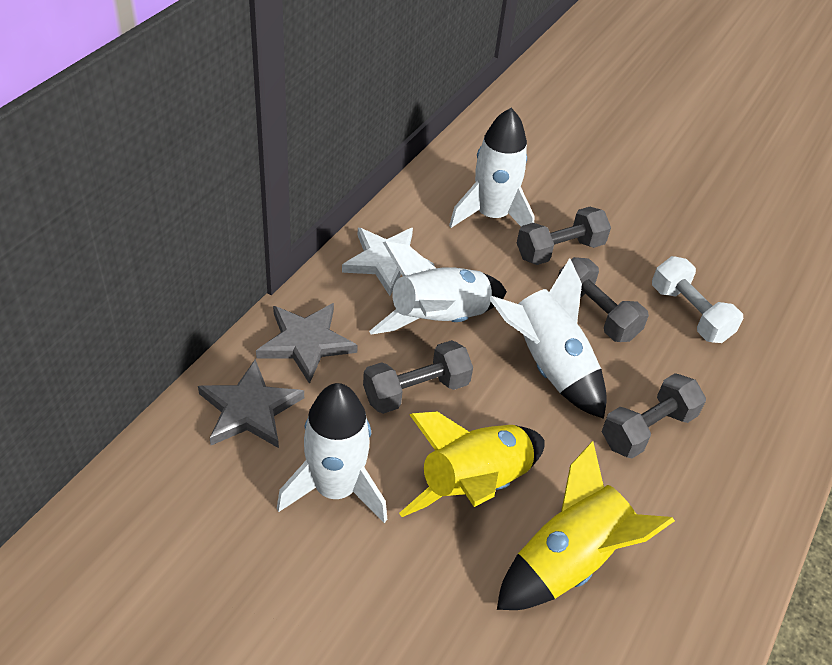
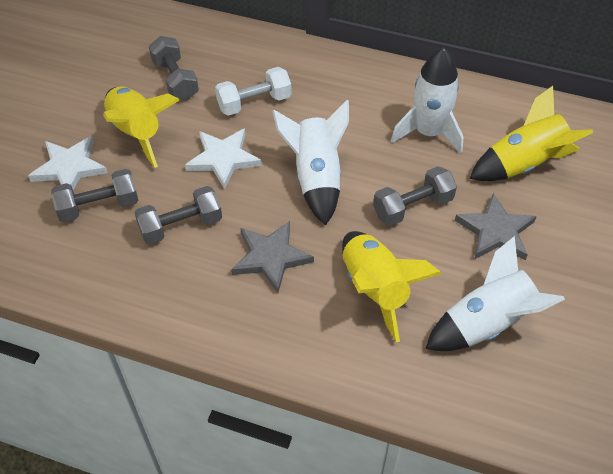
white rocket: 4 -> 3
white star: 1 -> 2
yellow rocket: 2 -> 3

